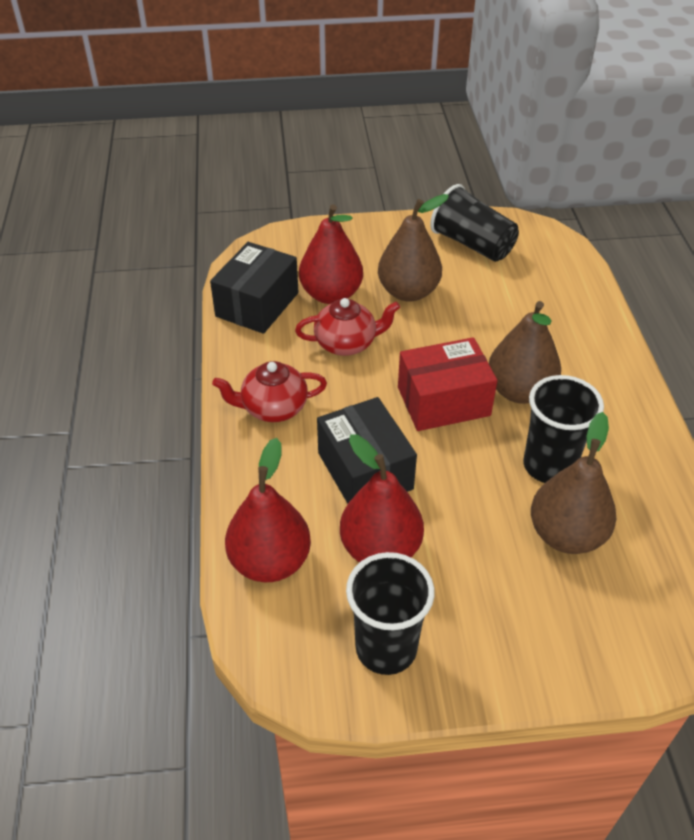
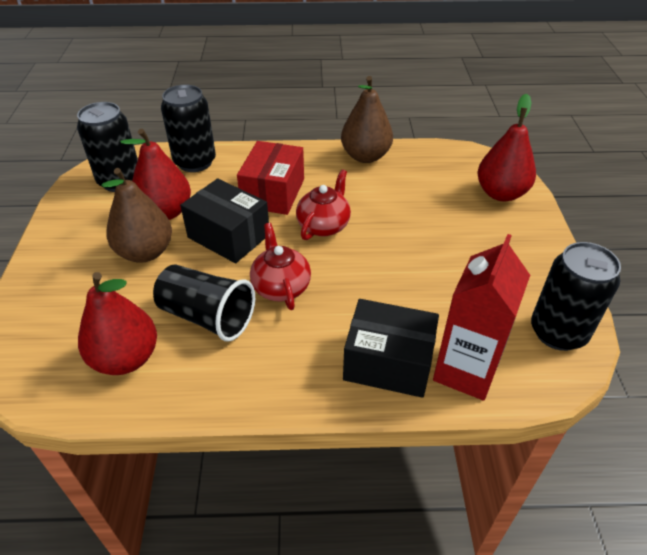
black can: 0 -> 3
black cup: 3 -> 1
brown pear: 3 -> 2
red carton: 0 -> 1

